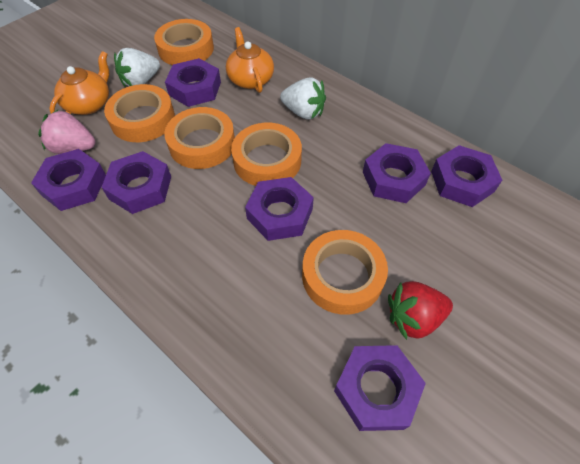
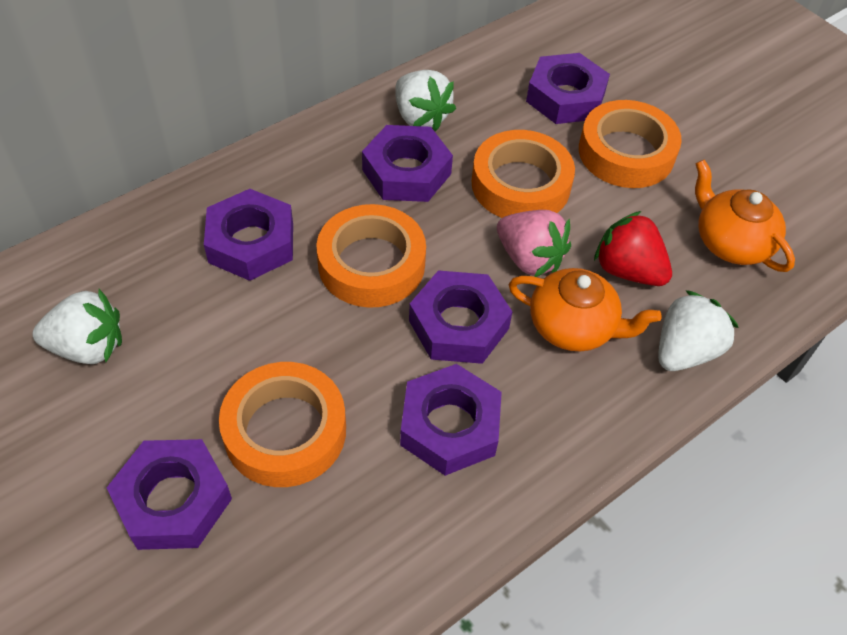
orange tape: 5 -> 4
purple nut: 7 -> 6
white strawberry: 2 -> 3

